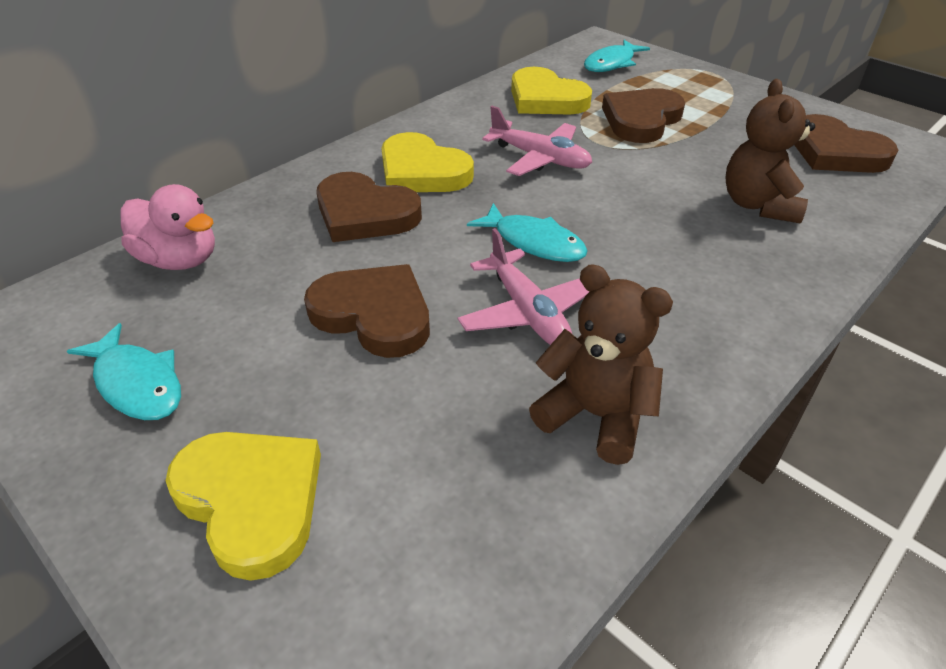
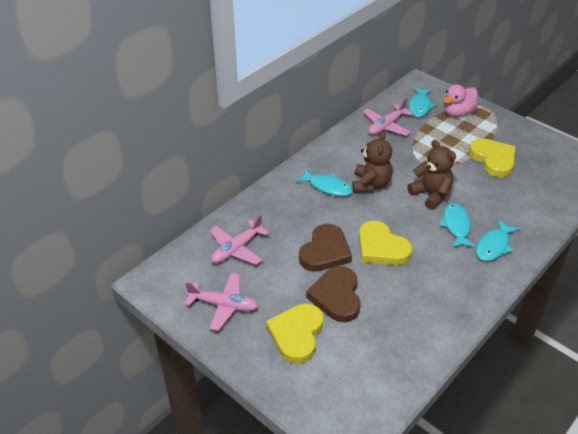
brown heart: 4 -> 2
pink plane: 2 -> 3
turquoise fish: 3 -> 4

